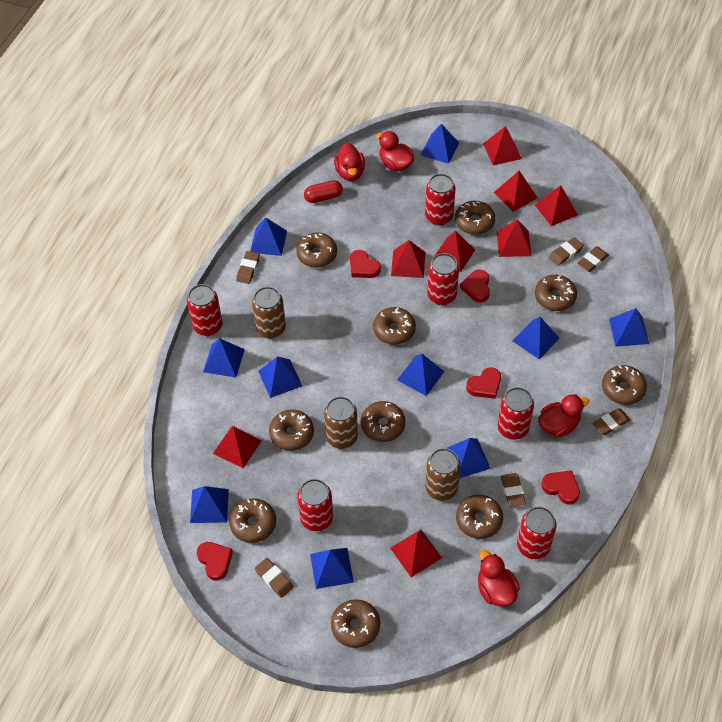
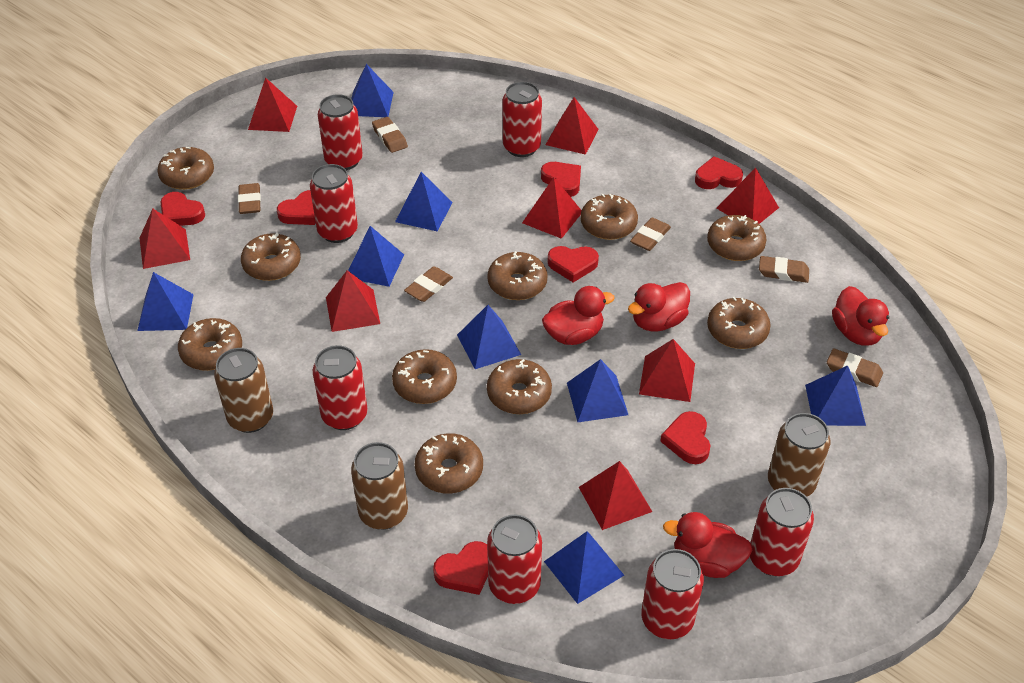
blue pyramid: 10 -> 8
red can: 6 -> 7
red capsule: 1 -> 0
red heart: 5 -> 7

